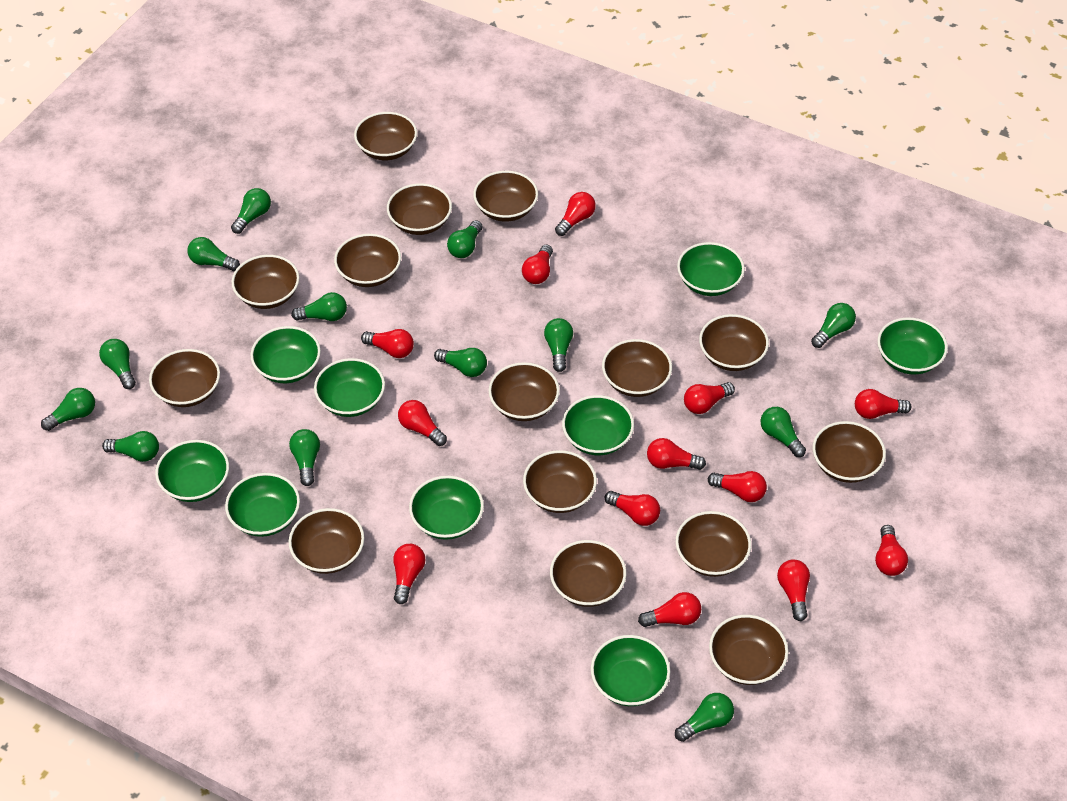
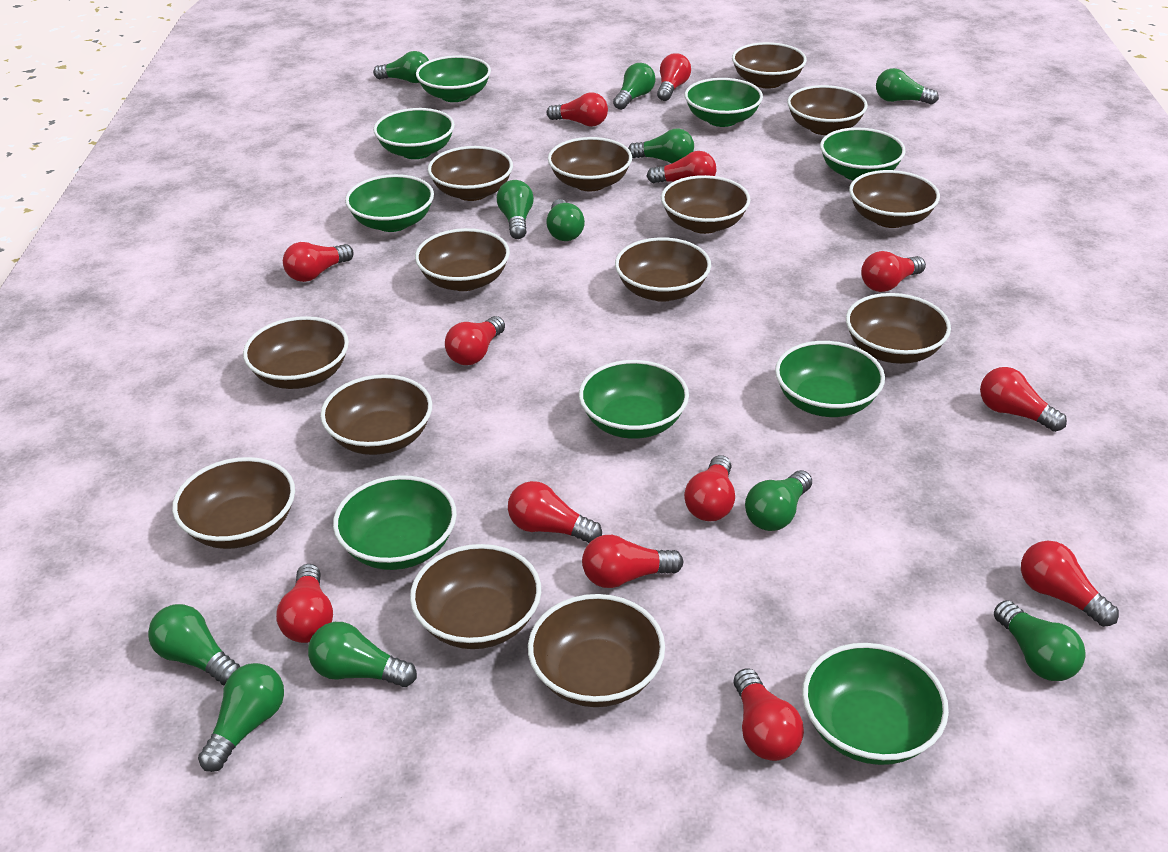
brown bowl: 15 -> 14
green light bulb: 13 -> 11

